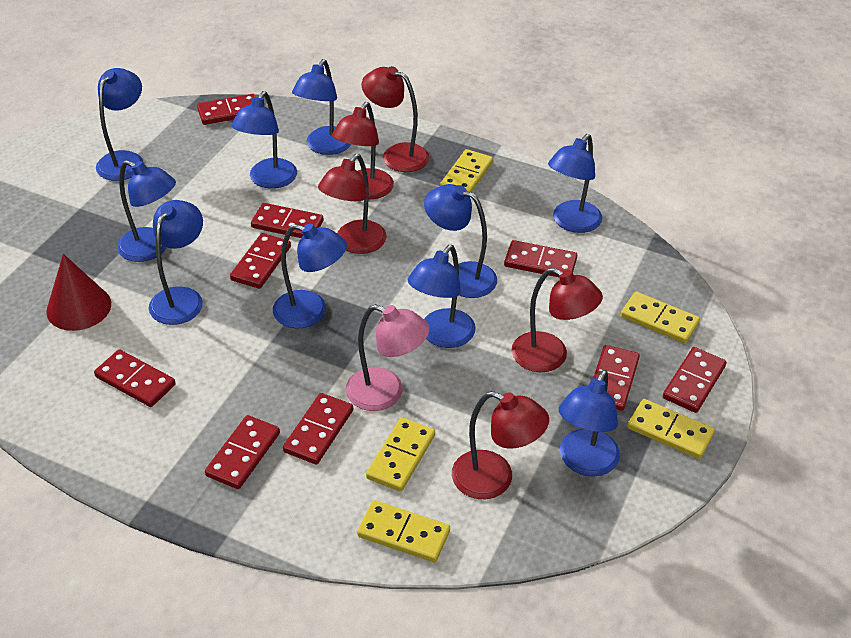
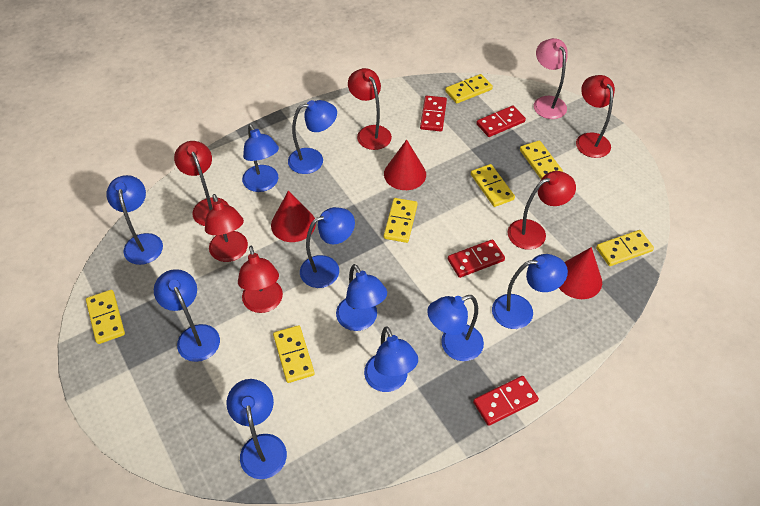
red cone: 1 -> 3
red domino: 9 -> 4
red lamp: 5 -> 6
yellow domino: 5 -> 7

